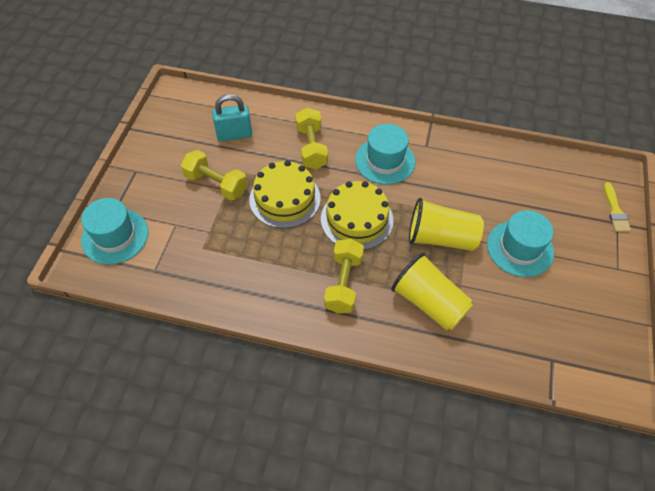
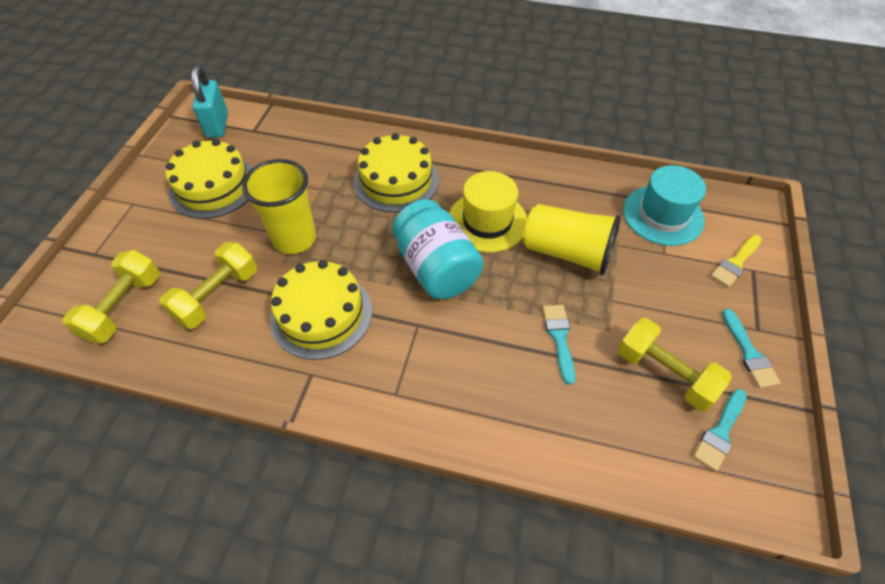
turquoise brush: 0 -> 3
turquoise hat: 3 -> 1
turquoise jar: 0 -> 1
yellow cake: 2 -> 3
yellow hat: 0 -> 1

